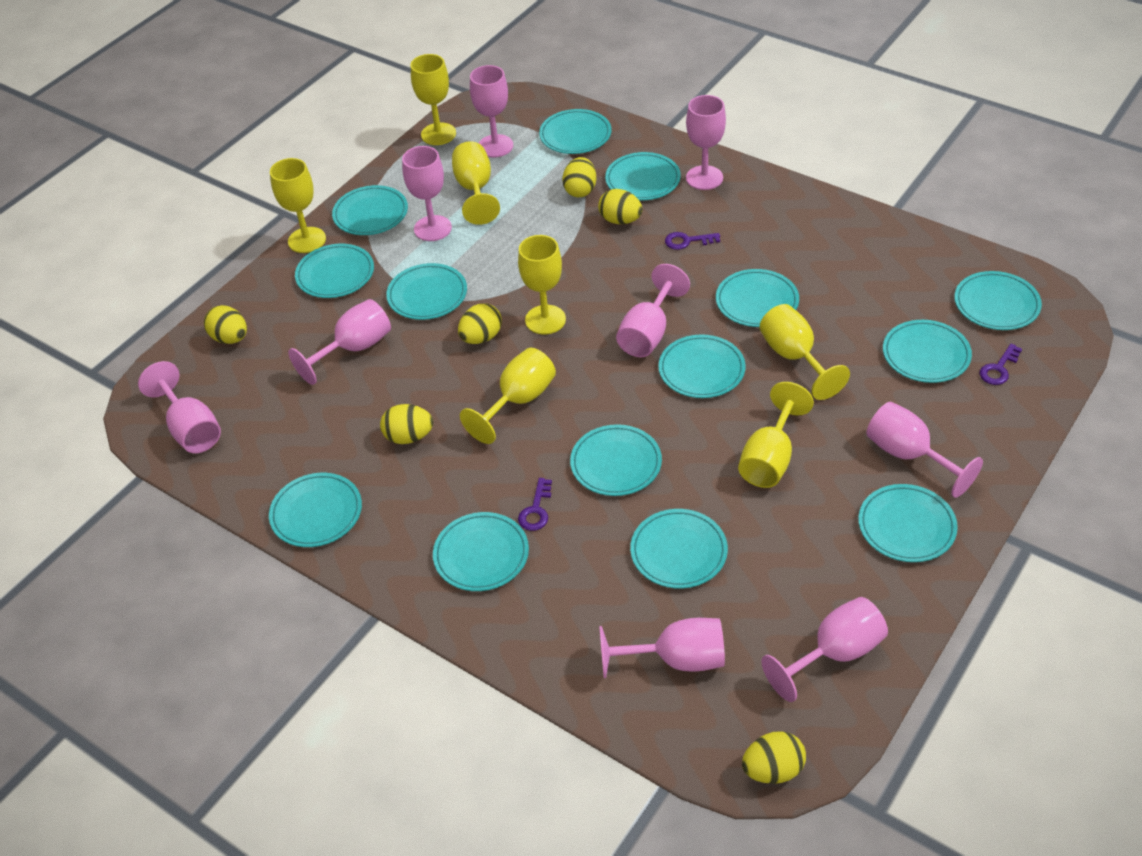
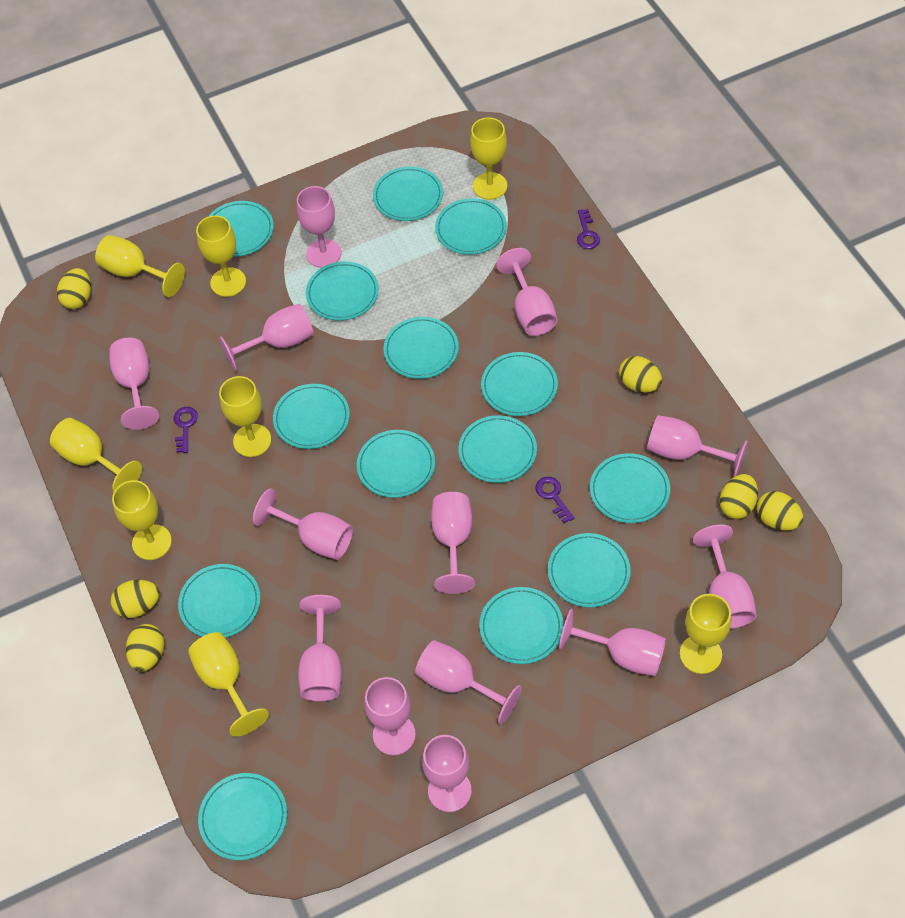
pink goblet: 9 -> 13
yellow goblet: 7 -> 8

